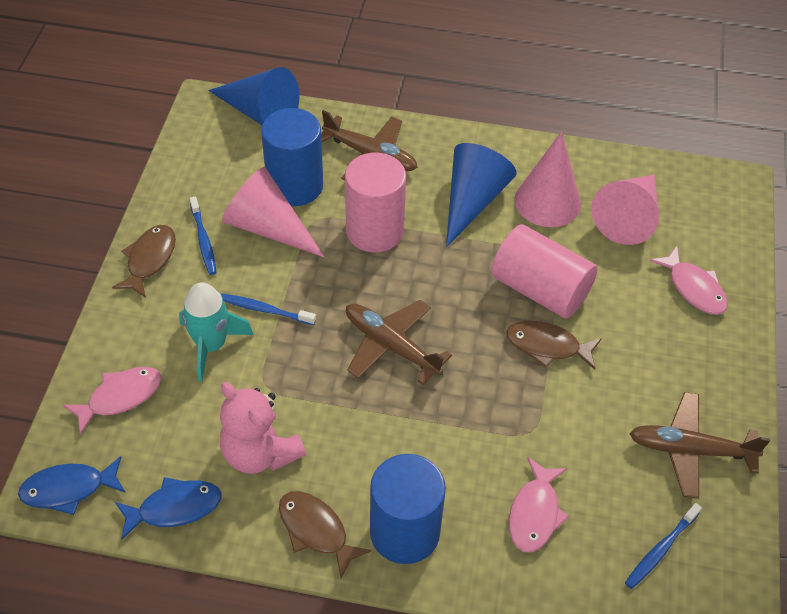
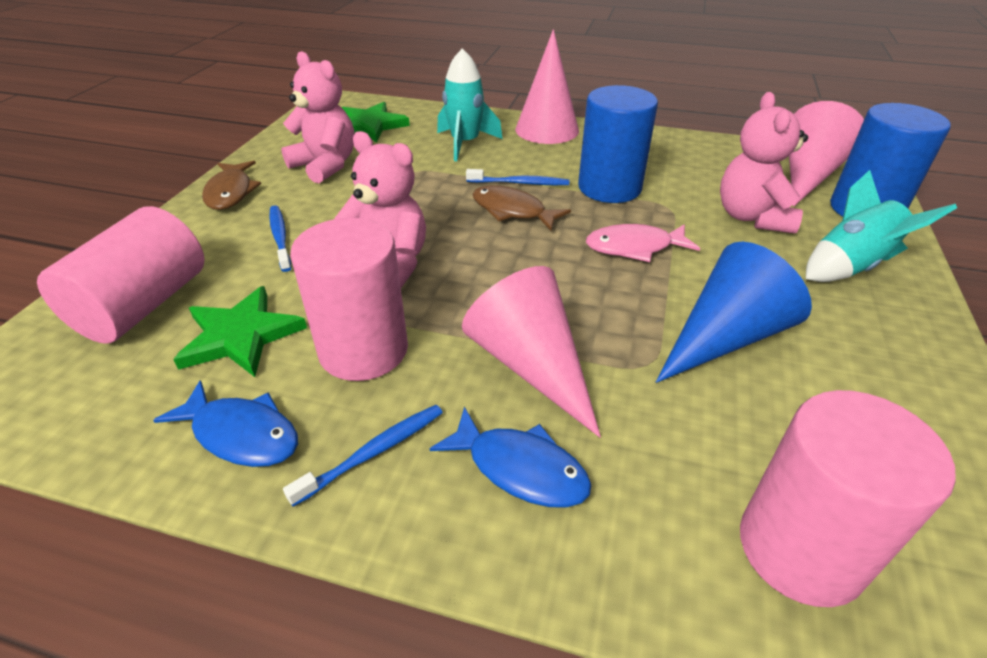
blue cone: 2 -> 1
brown fish: 3 -> 2
brown plane: 3 -> 0
green star: 0 -> 2
pink cylinder: 2 -> 3
pink fish: 3 -> 1
pink teddy bear: 1 -> 3
turquoise rocket: 1 -> 2

